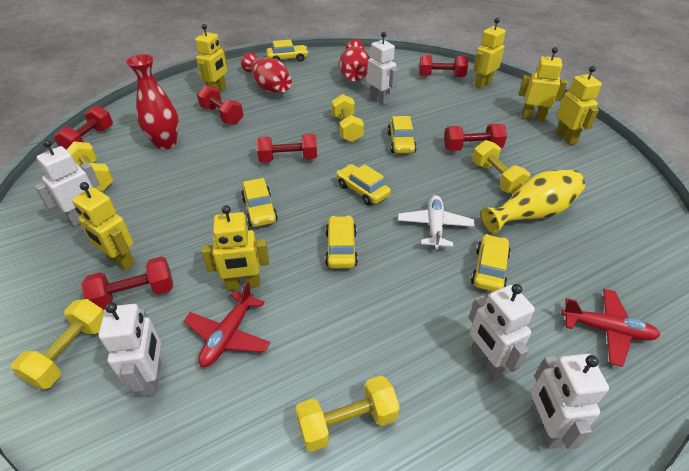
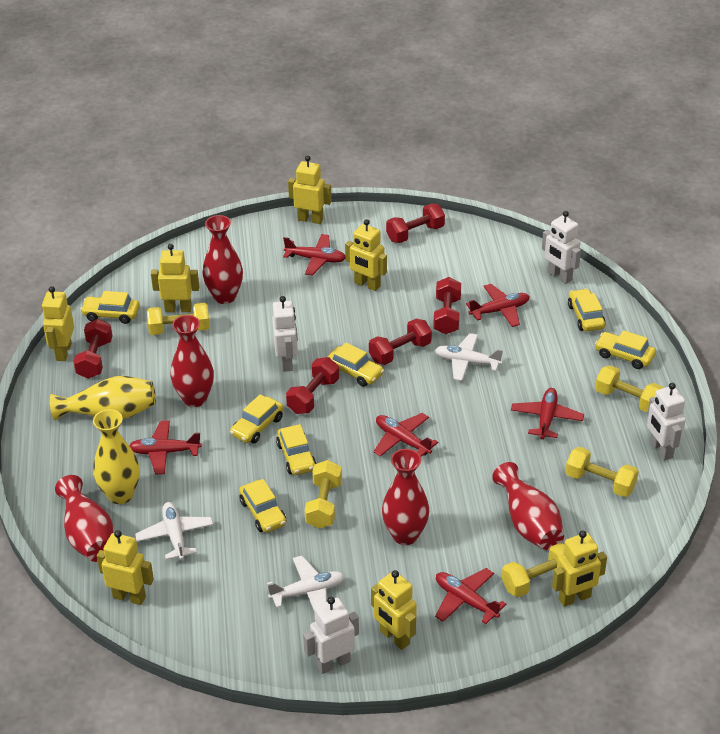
red dumbbell: 6 -> 5
red plane: 2 -> 6
red vase: 3 -> 5
white plane: 1 -> 3
white robot: 5 -> 4
yellow car: 6 -> 7
yellow robot: 6 -> 7
yellow vase: 1 -> 2

